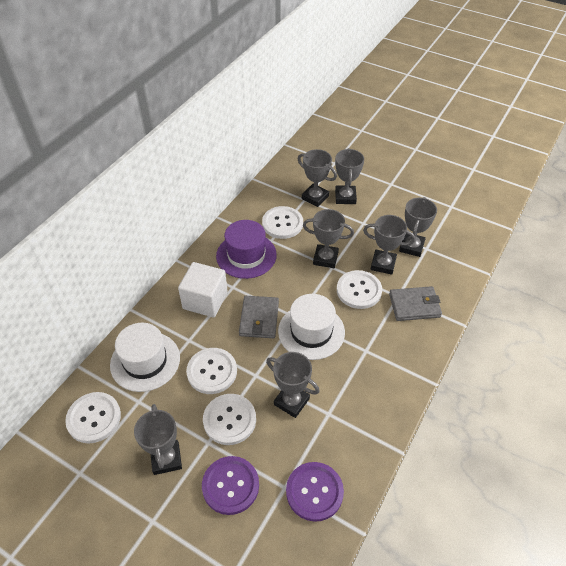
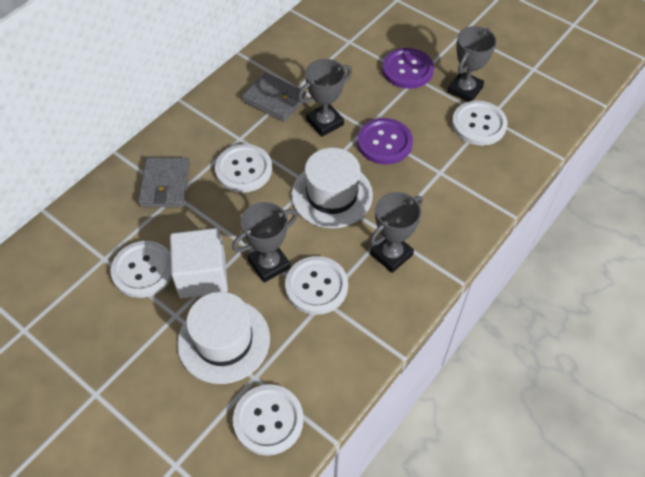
grey trophy: 7 -> 4
purple hat: 1 -> 0

